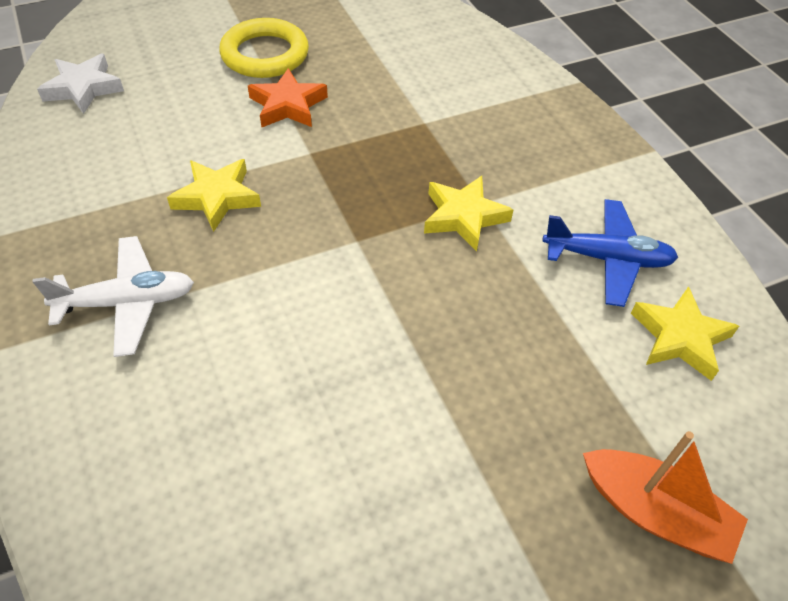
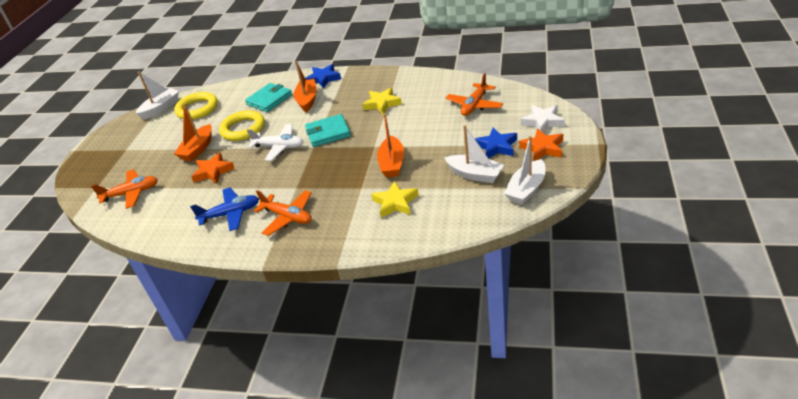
blue star: 0 -> 2
orange boat: 1 -> 3
orange plane: 0 -> 3
orange star: 1 -> 2
turquoise wallet: 0 -> 2
white boat: 0 -> 3
yellow ring: 1 -> 2
yellow star: 3 -> 2

